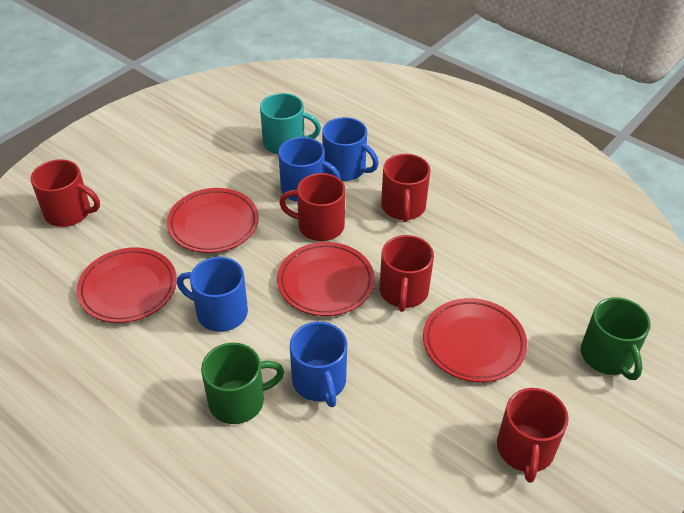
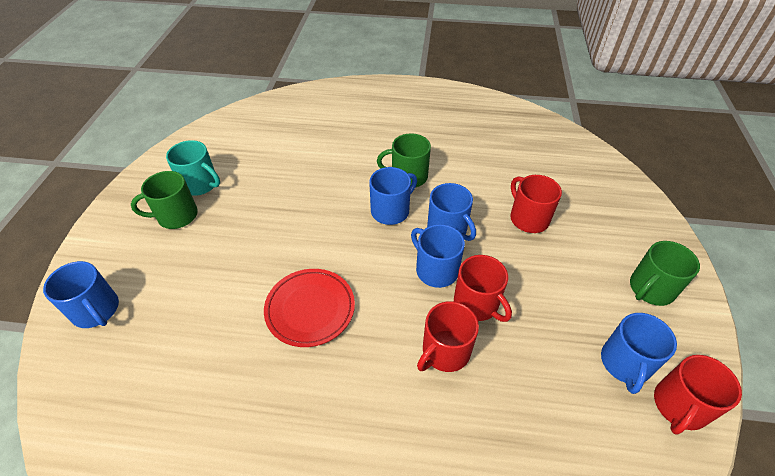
blue mug: 4 -> 5
green mug: 2 -> 3
red mug: 5 -> 4
red plate: 4 -> 1

